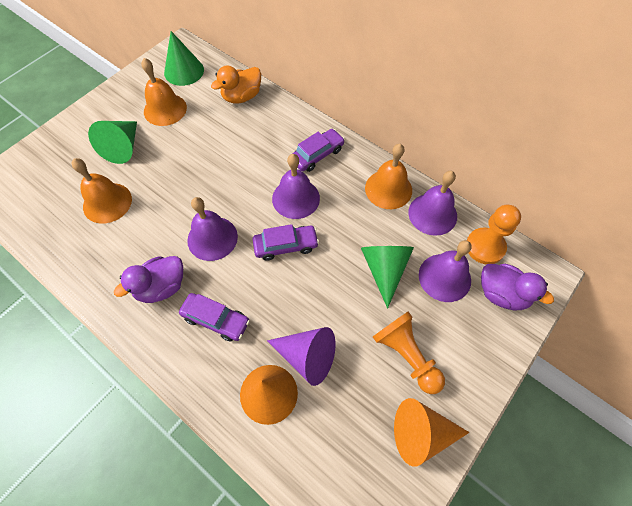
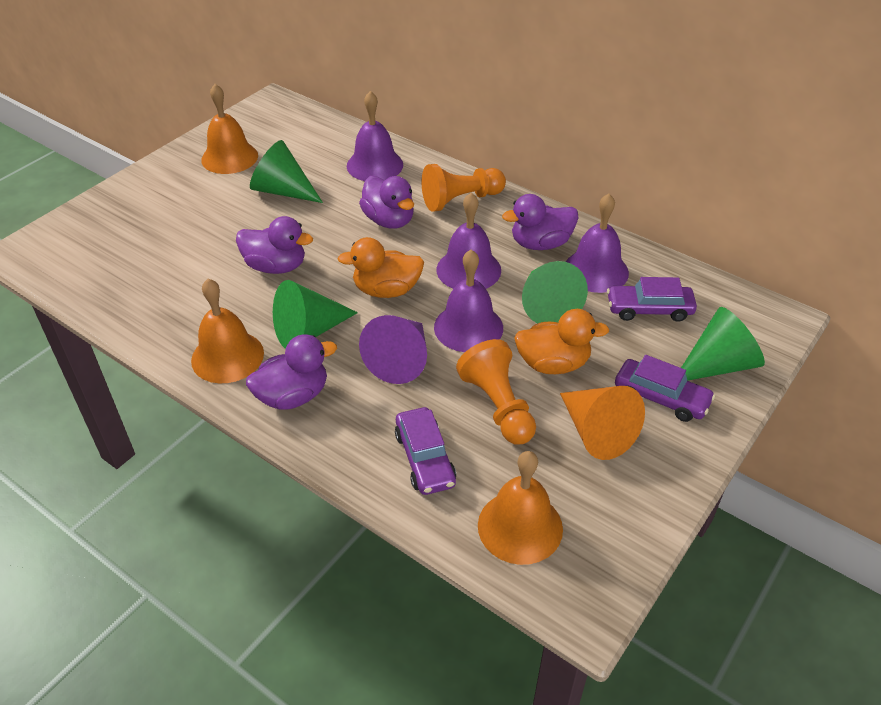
green cone: 3 -> 4
orange cone: 2 -> 1
orange duck: 1 -> 2
purple duck: 2 -> 4

